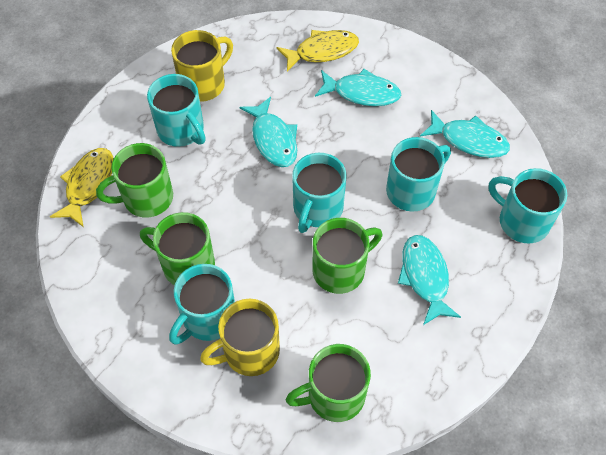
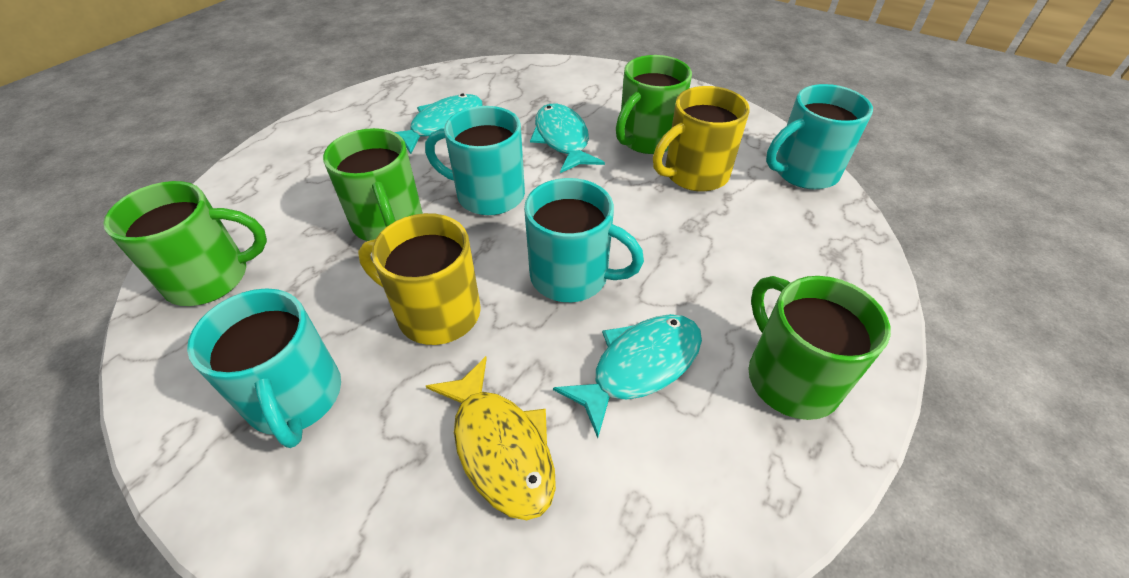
turquoise fish: 4 -> 3
turquoise mug: 5 -> 4
yellow fish: 2 -> 1

